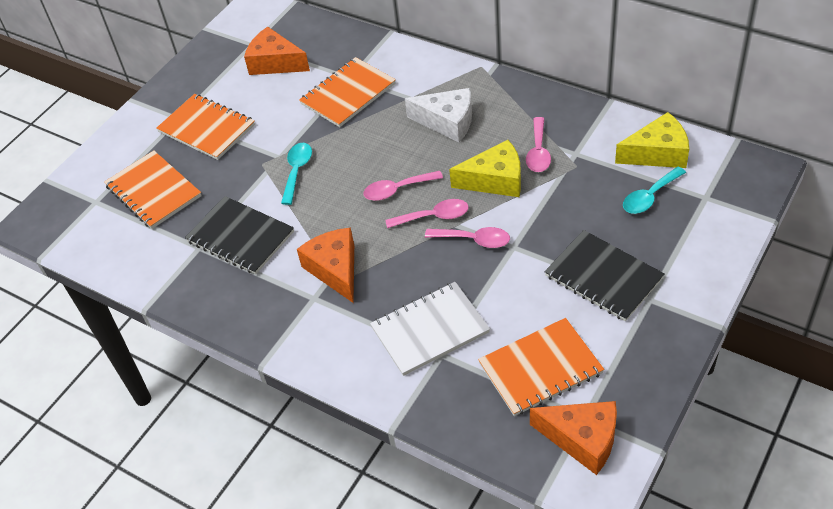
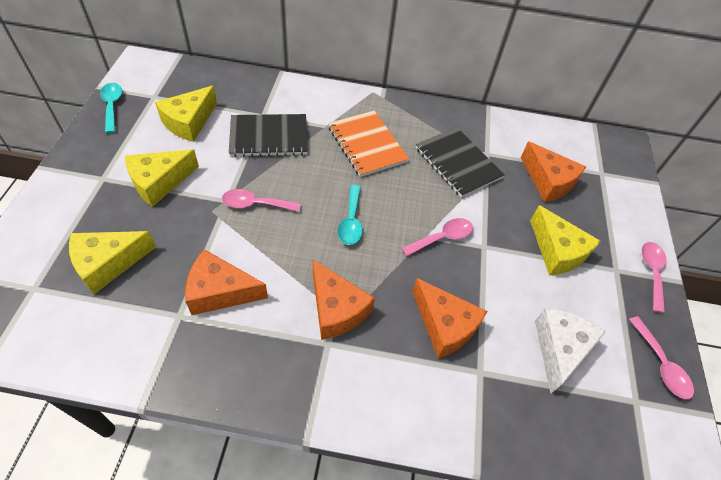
orange cheese: 3 -> 4
orange notebook: 4 -> 1
white notebook: 1 -> 0
yellow cheese: 2 -> 4

